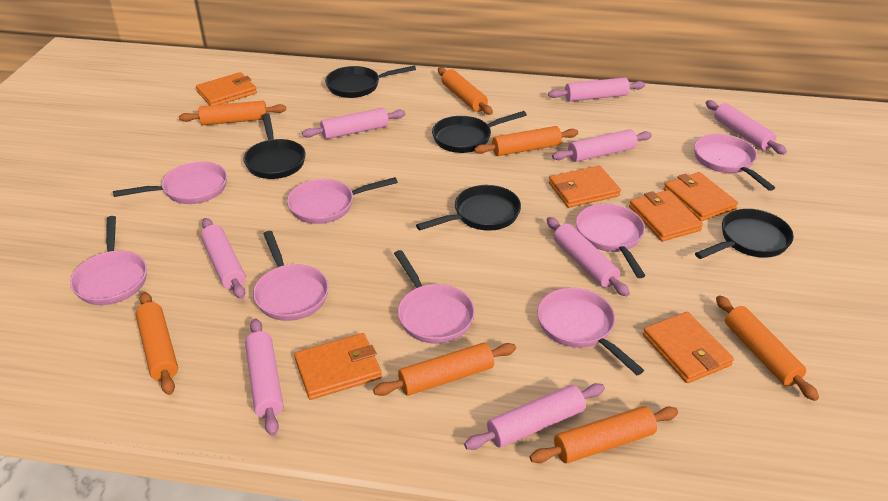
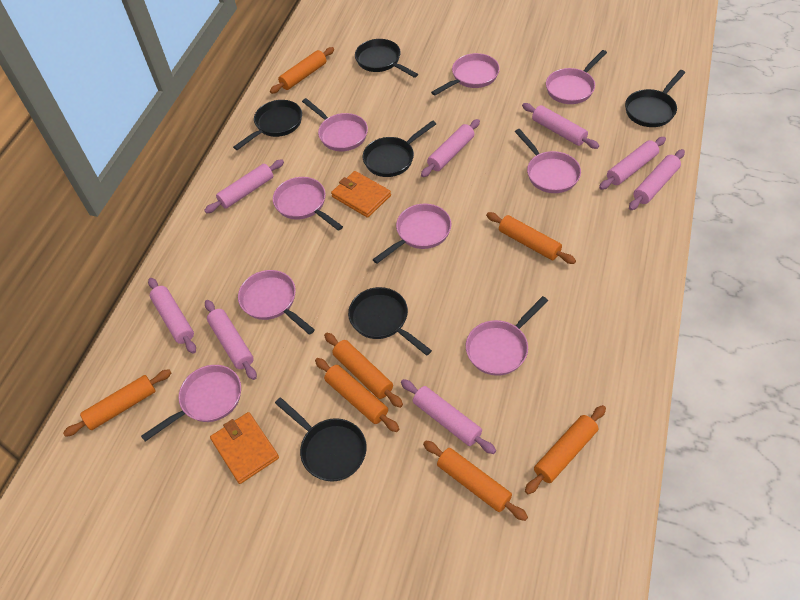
black pan: 5 -> 6
orange wallet: 6 -> 2
pink pan: 8 -> 9

